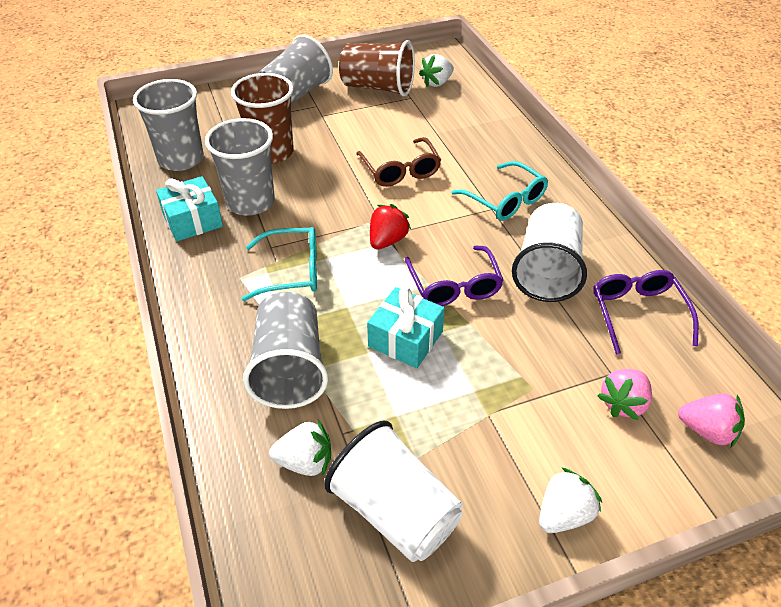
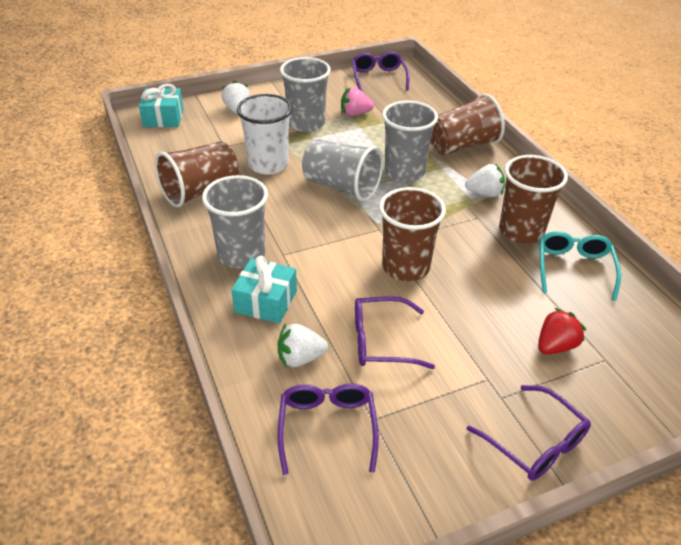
brown cup: 2 -> 4
brown glasses: 1 -> 0
pink strawberry: 2 -> 1
purple glasses: 2 -> 4
turquoise glasses: 2 -> 1
white cup: 2 -> 1

